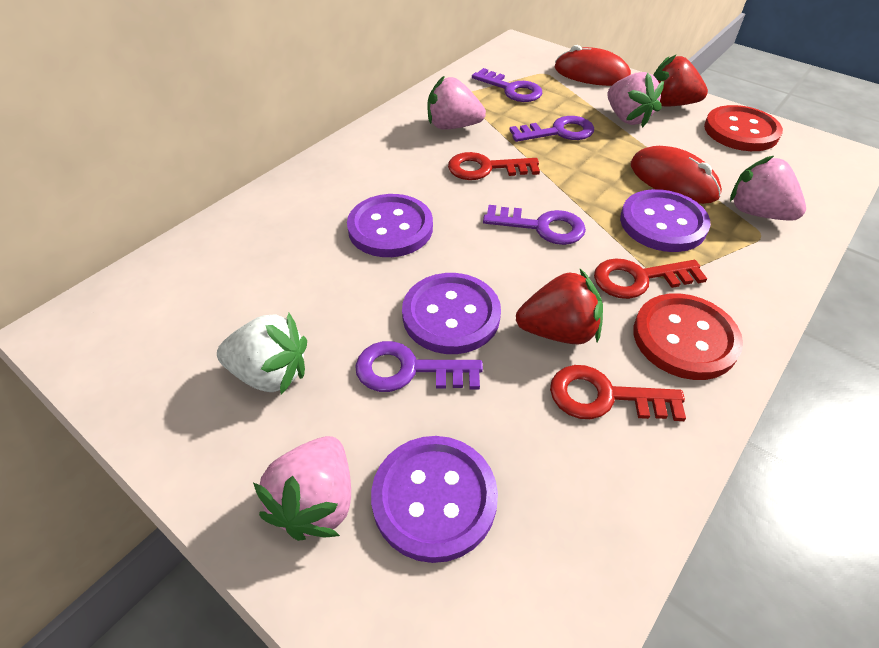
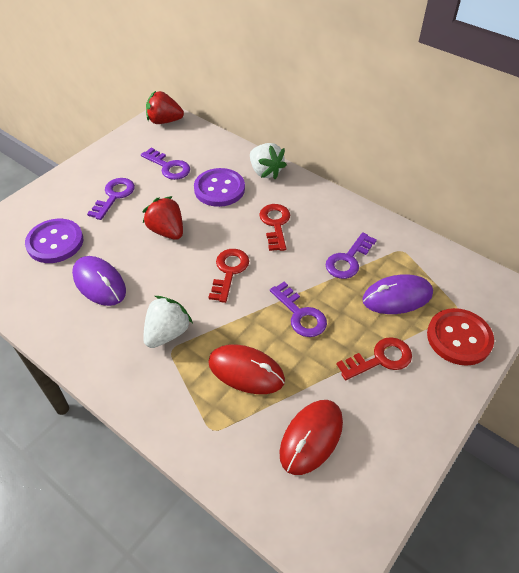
pink strawberry: 4 -> 0
purple button: 4 -> 2
purple mouse: 0 -> 2
red button: 2 -> 1
white strawberry: 1 -> 2

